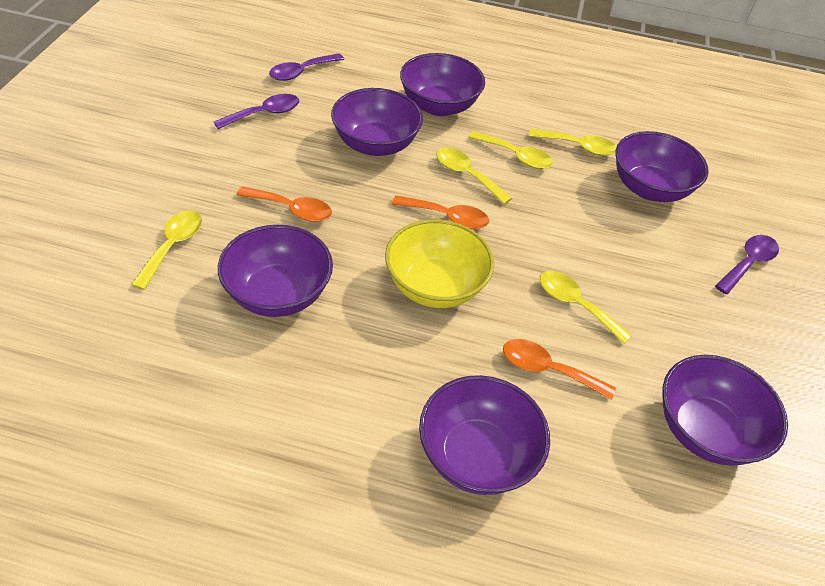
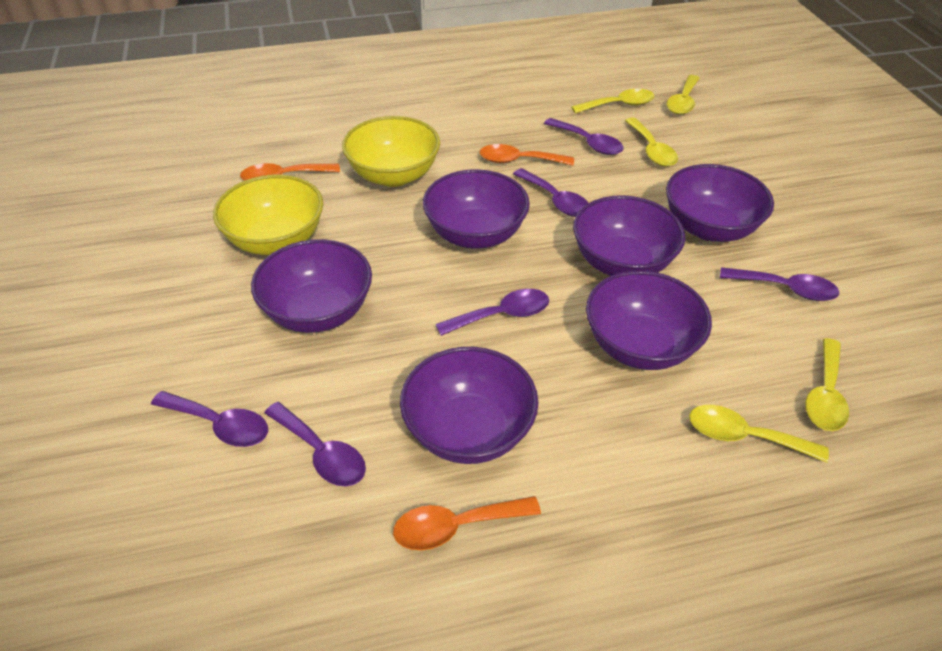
purple spoon: 3 -> 6
yellow bowl: 1 -> 2

